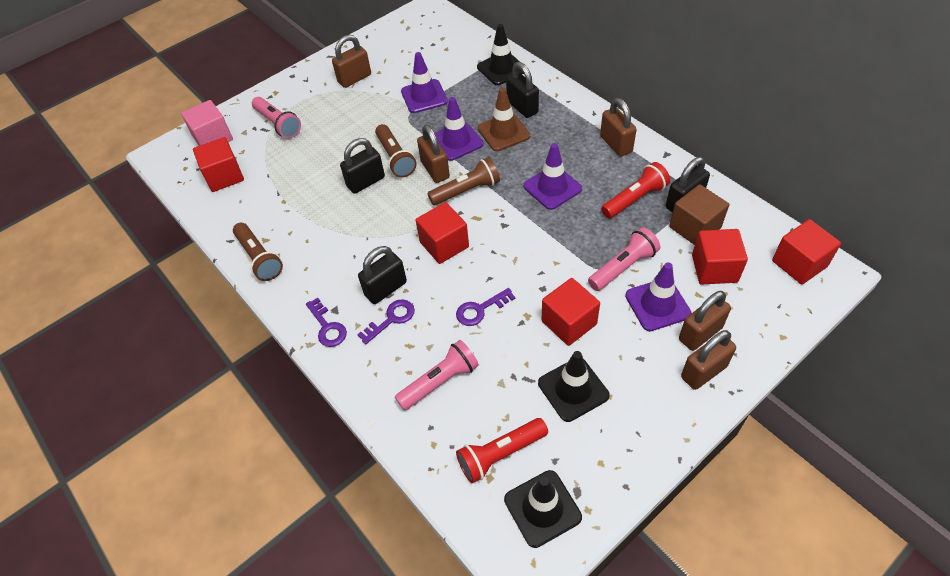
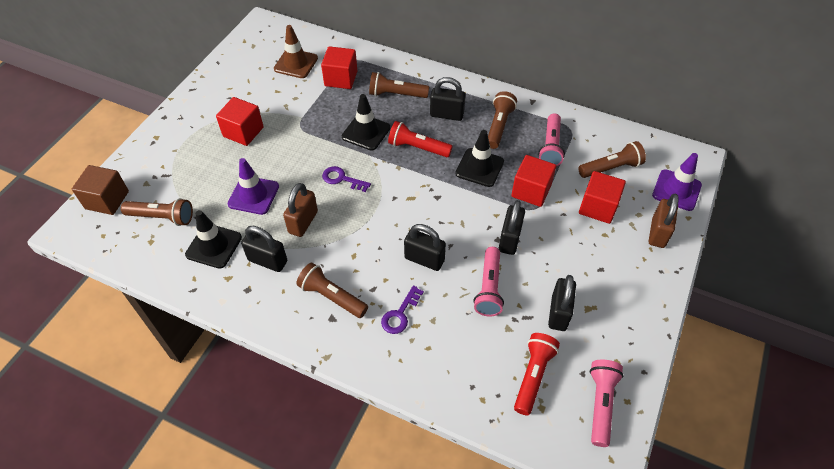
black padlock: 4 -> 5
brown flashlight: 3 -> 5
brown padlock: 5 -> 2
pink cube: 1 -> 0
purple key: 3 -> 2
purple traffic cone: 4 -> 2
red cube: 5 -> 4

